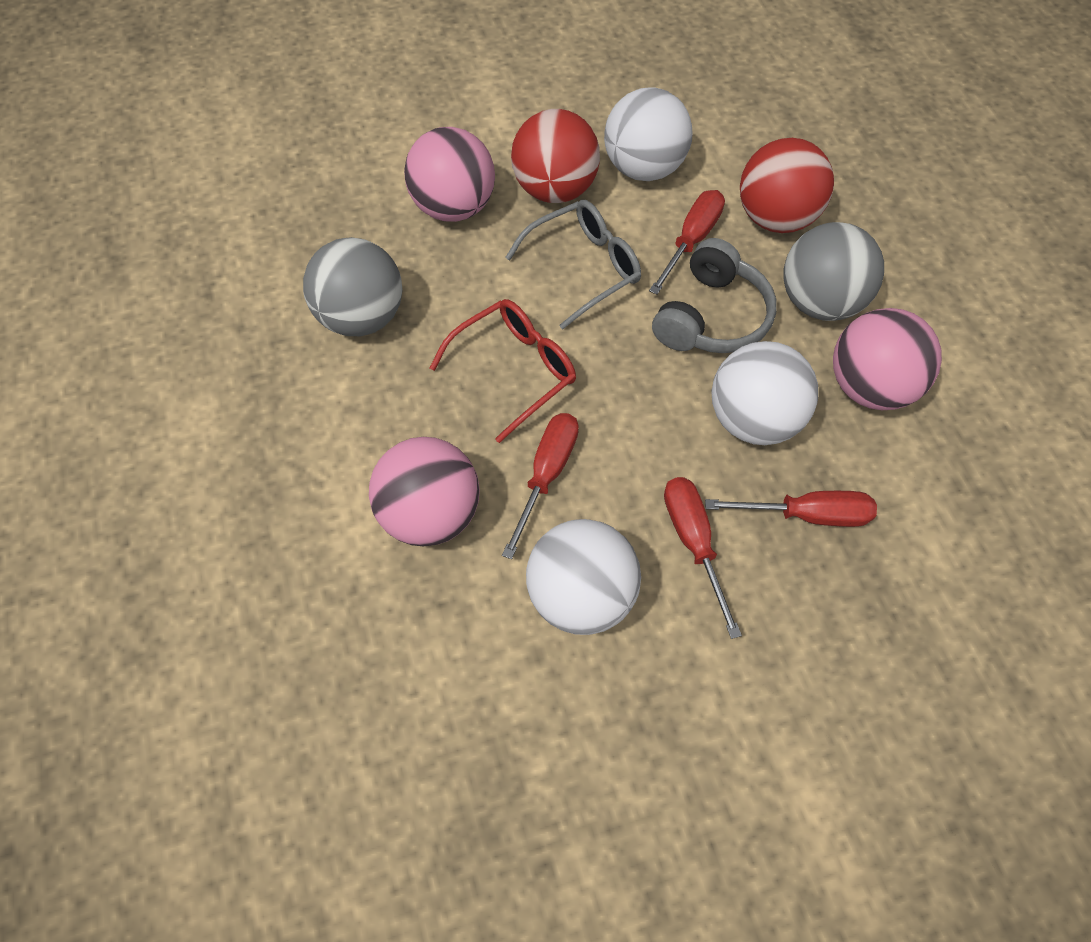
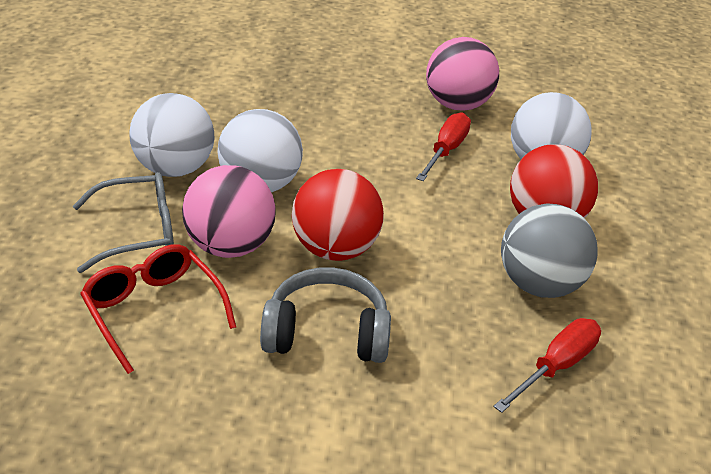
grey ball: 2 -> 1
pink ball: 3 -> 2
red screwdriver: 4 -> 2

